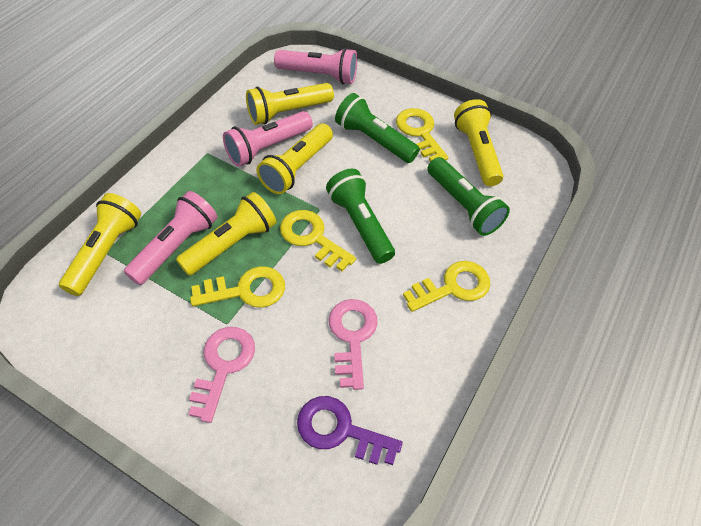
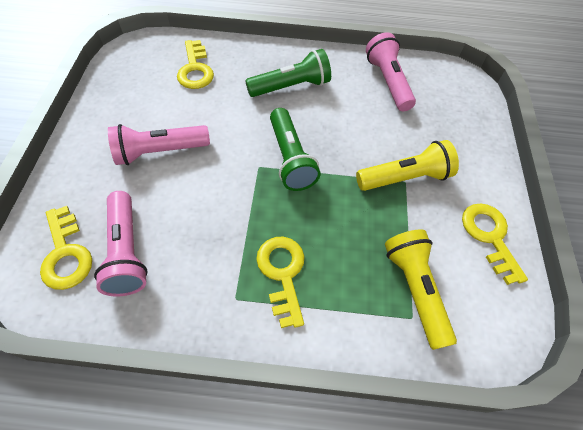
green flashlight: 3 -> 2
pink key: 2 -> 0
purple key: 1 -> 0
yellow flashlight: 5 -> 2

